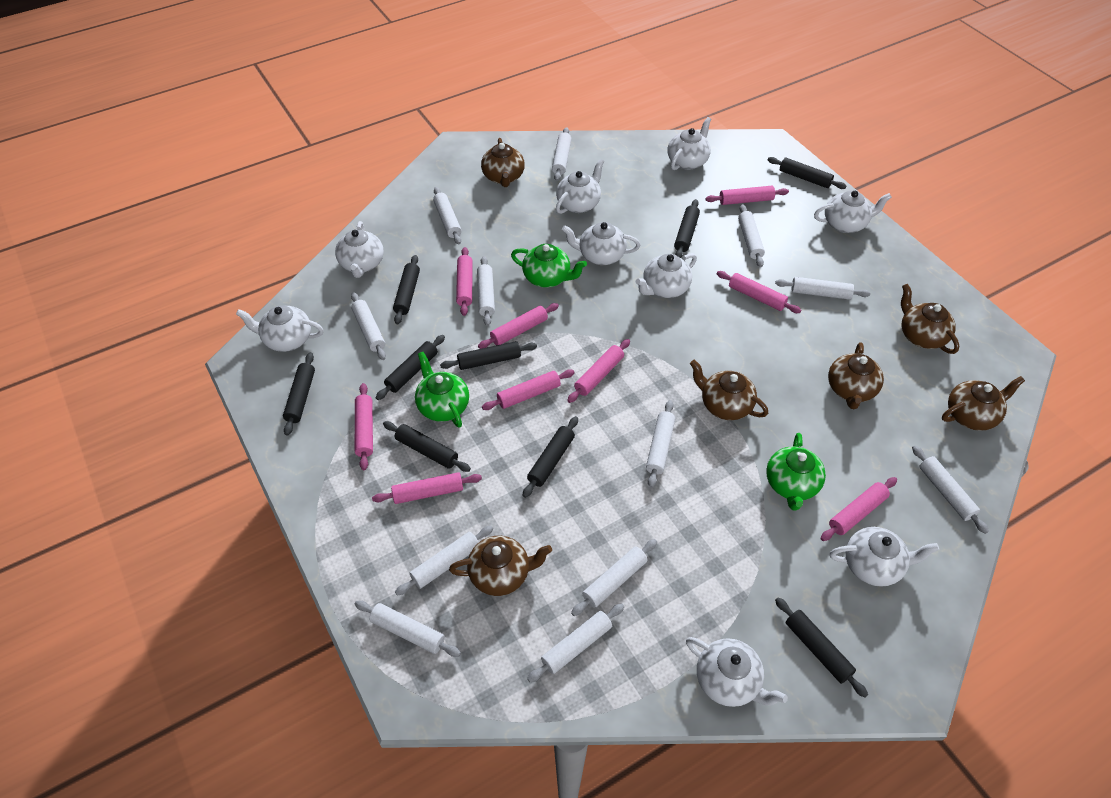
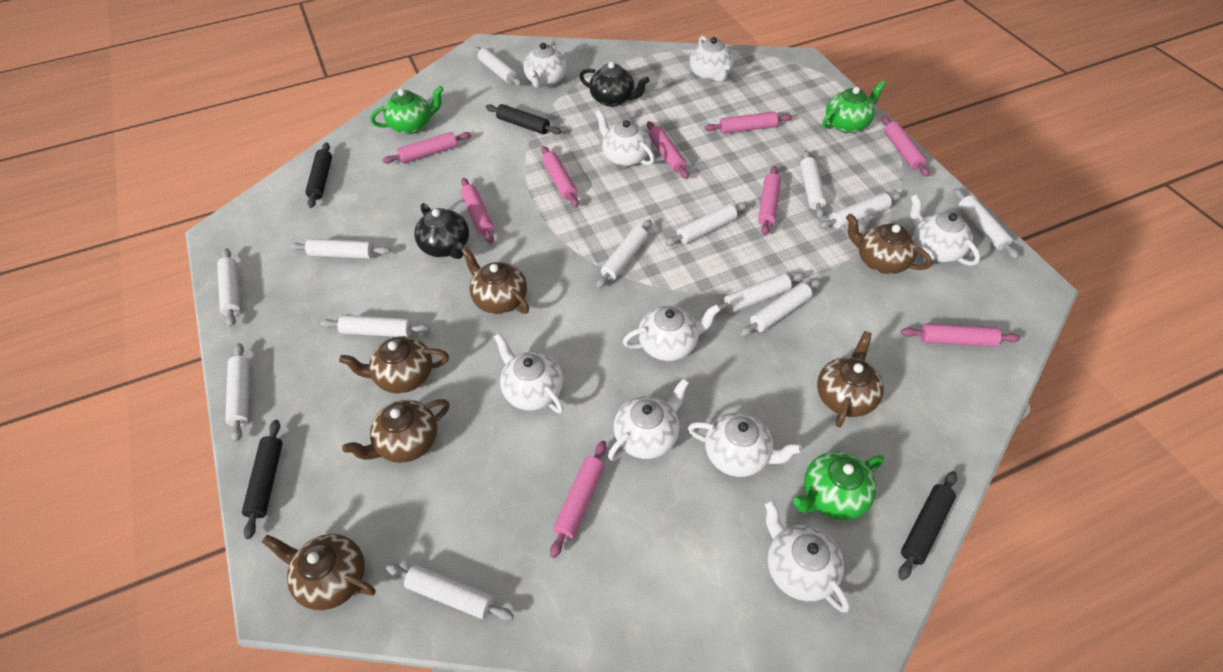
black rolling pin: 9 -> 4
black teapot: 0 -> 2
white rolling pin: 12 -> 13

